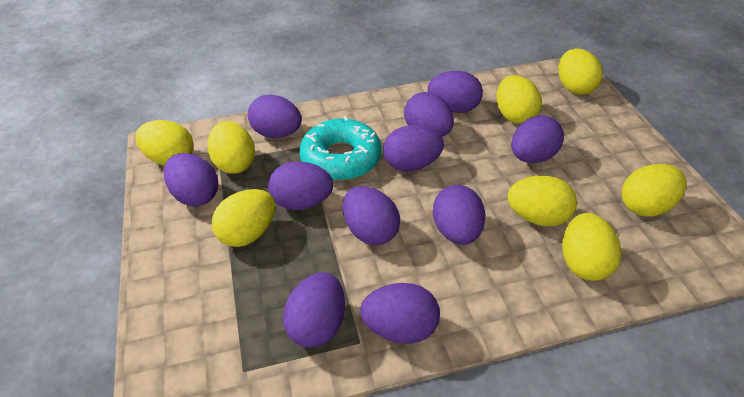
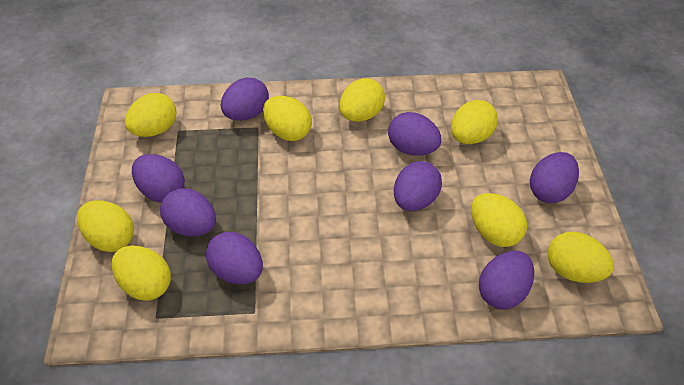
purple egg: 11 -> 8
turquoise donut: 1 -> 0

